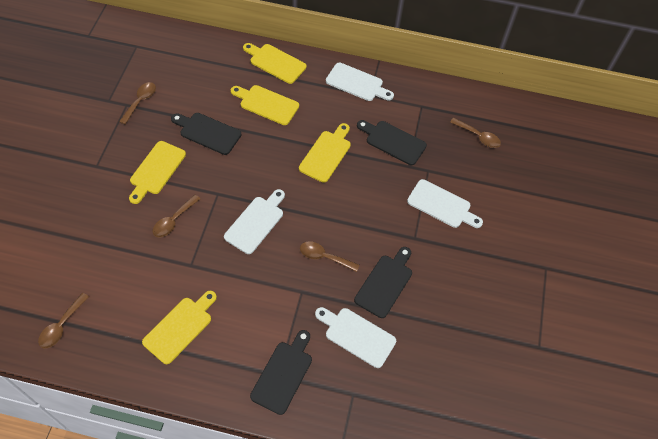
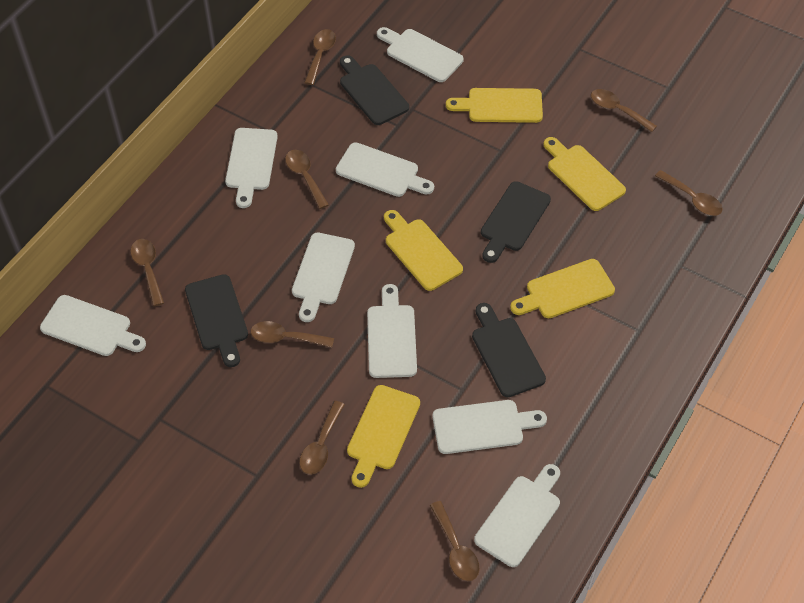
brown spoon: 5 -> 8
white cutting board: 4 -> 8

